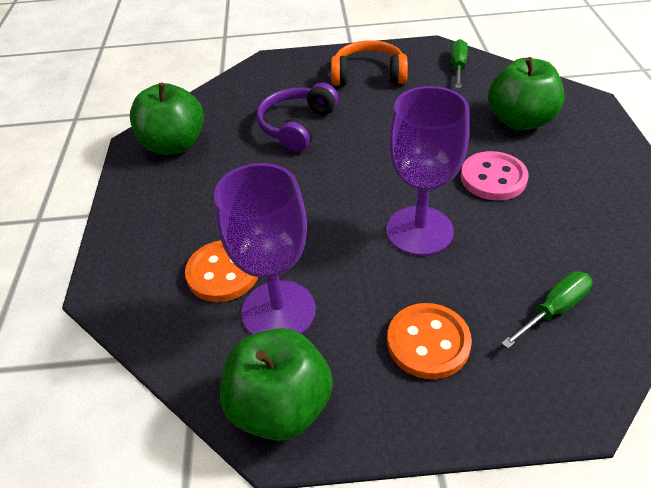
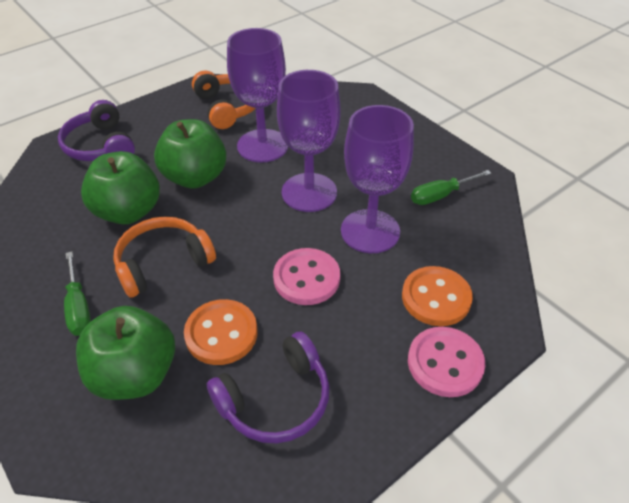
orange headphones: 1 -> 2
pink button: 1 -> 2
purple goblet: 2 -> 3
purple headphones: 1 -> 2

